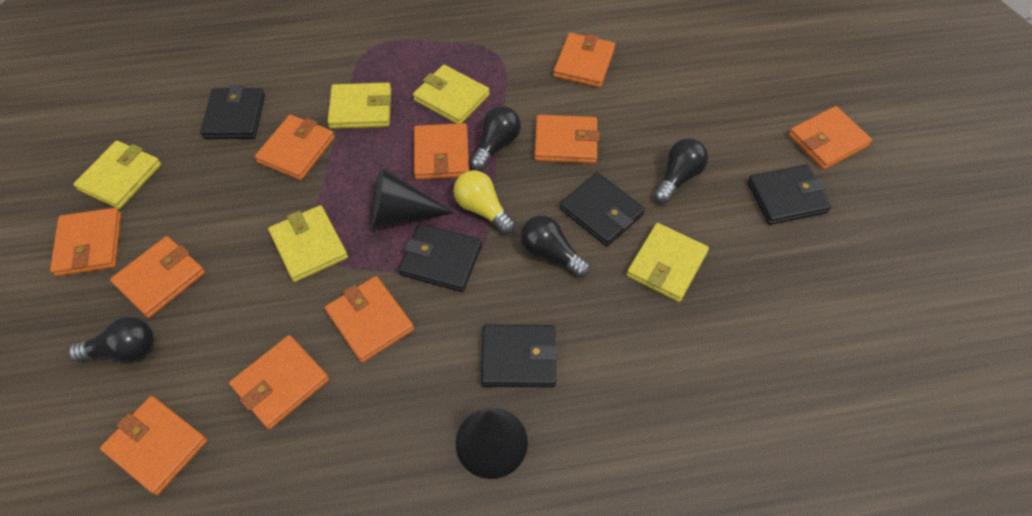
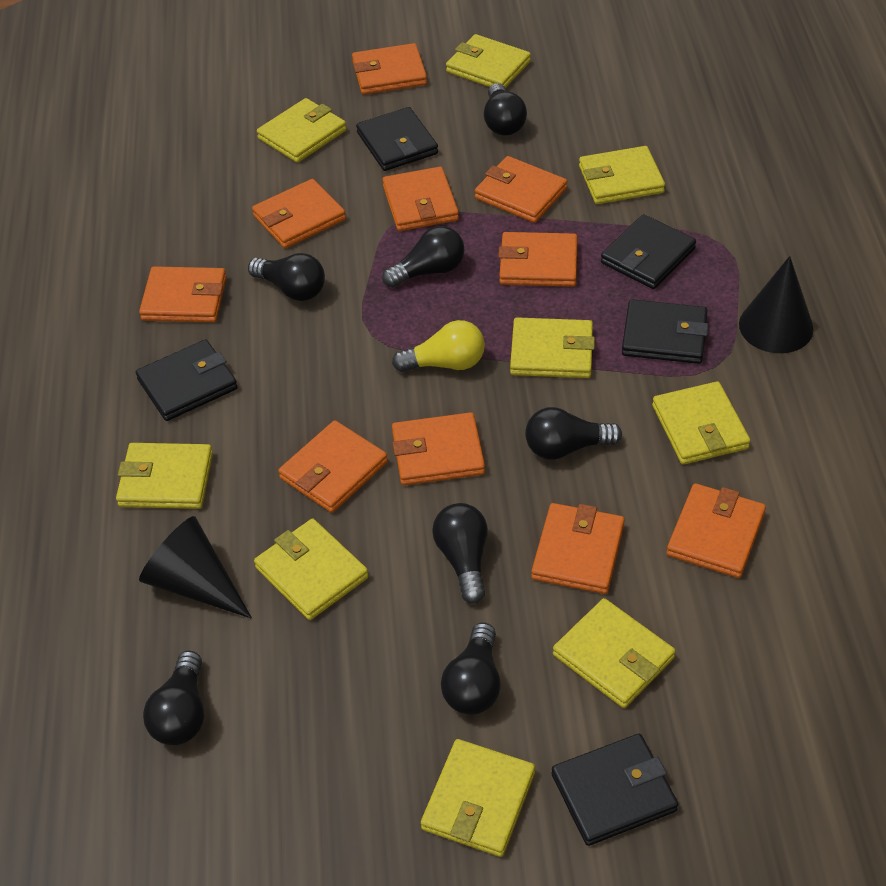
black light bulb: 4 -> 7
yellow wallet: 5 -> 9

